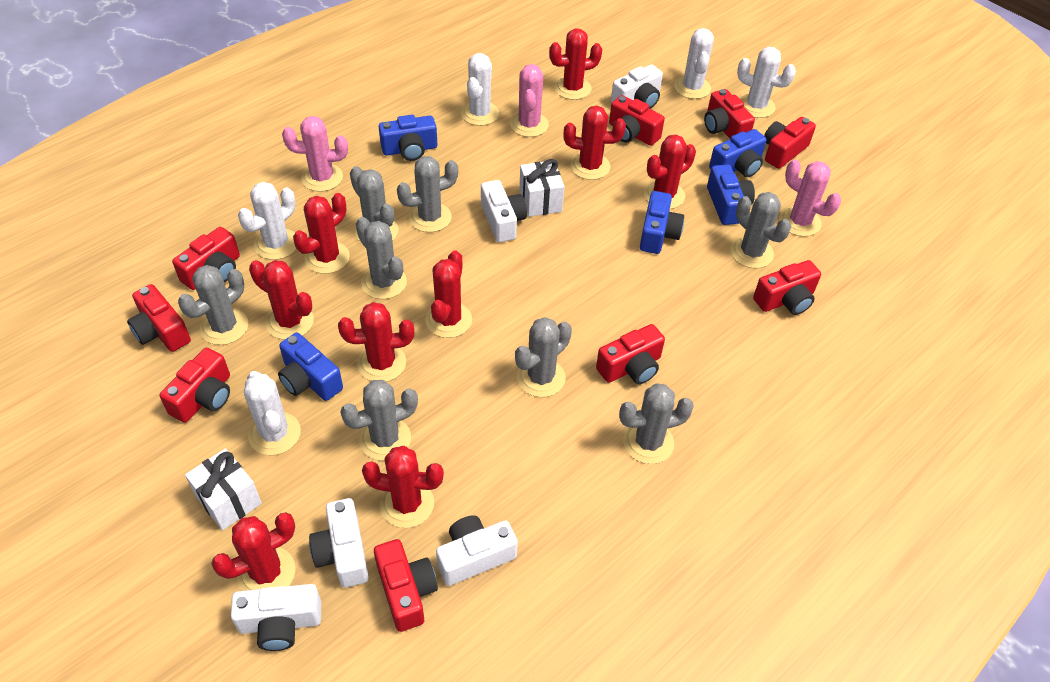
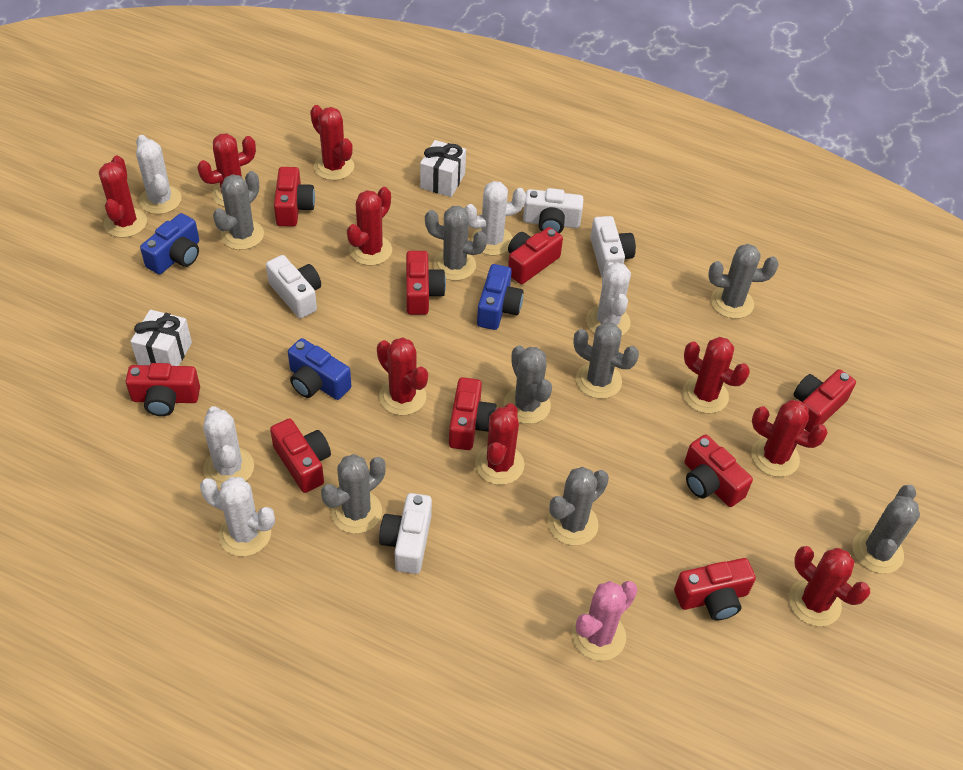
blue camera: 5 -> 3
pink cactus: 3 -> 1
white camera: 5 -> 4

